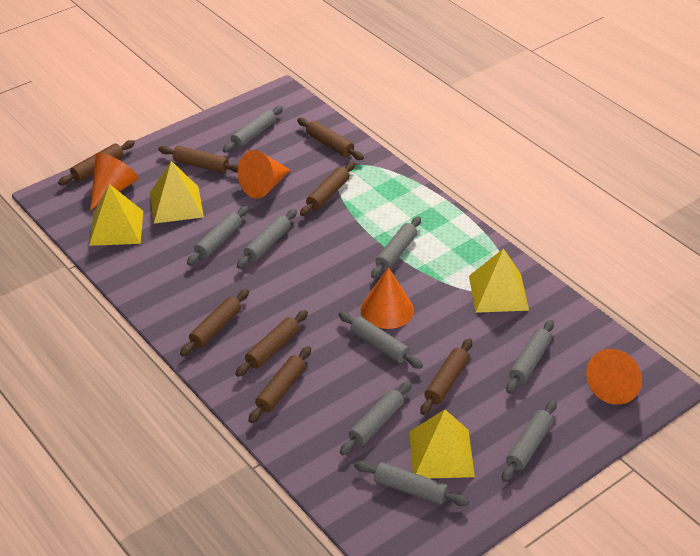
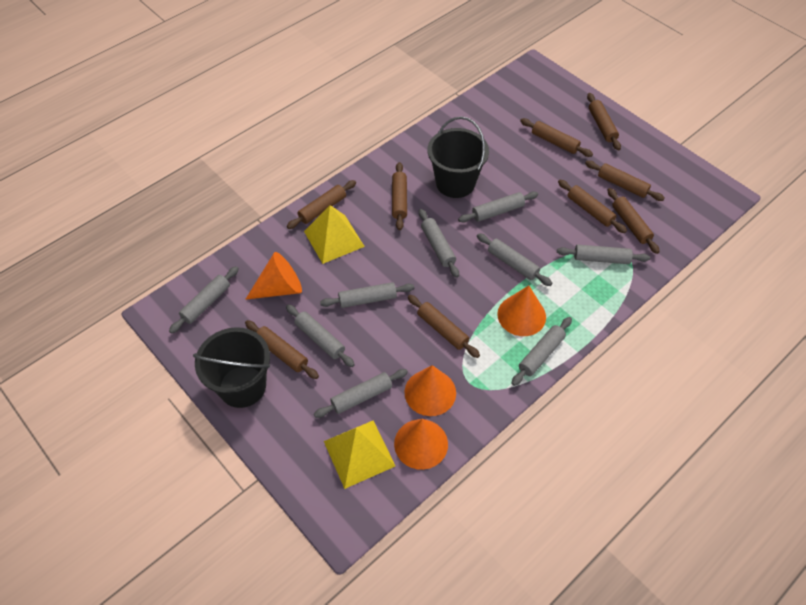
black bucket: 0 -> 2
brown rolling pin: 8 -> 9
yellow pyramid: 4 -> 2

